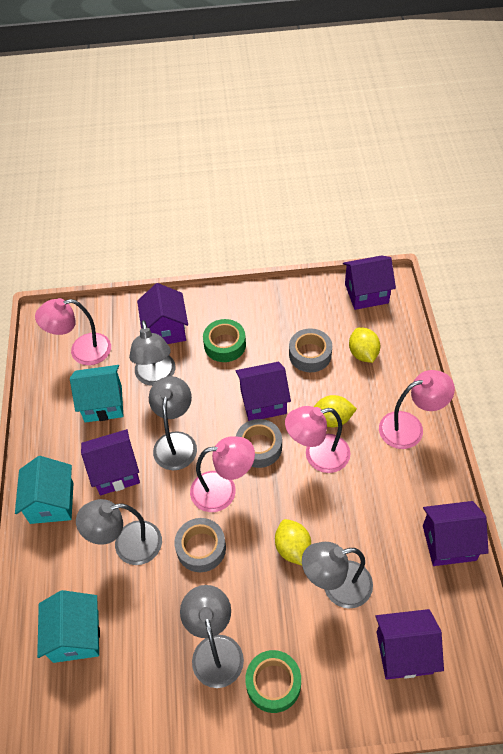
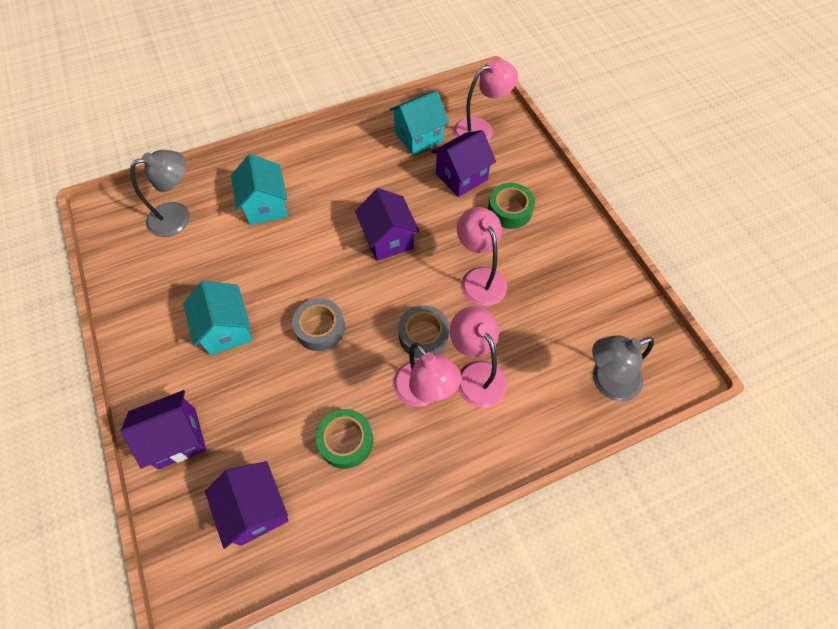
grey lamp: 5 -> 2
grey tape: 3 -> 2
purple house: 6 -> 4
yellow lemon: 3 -> 0

